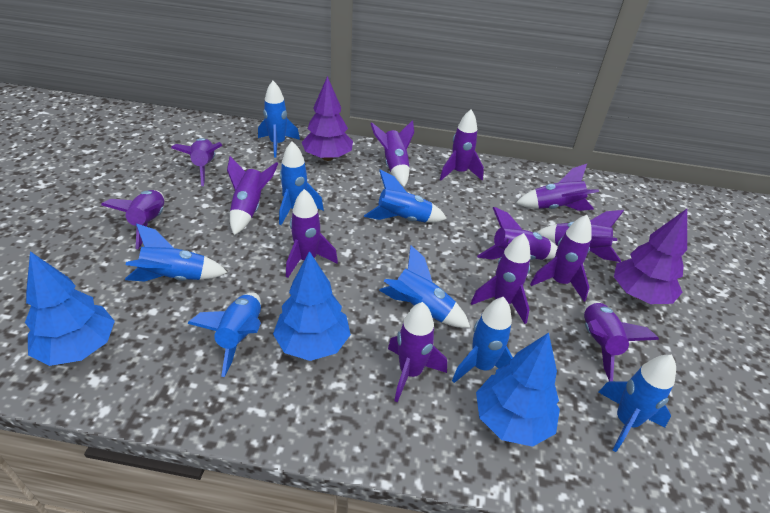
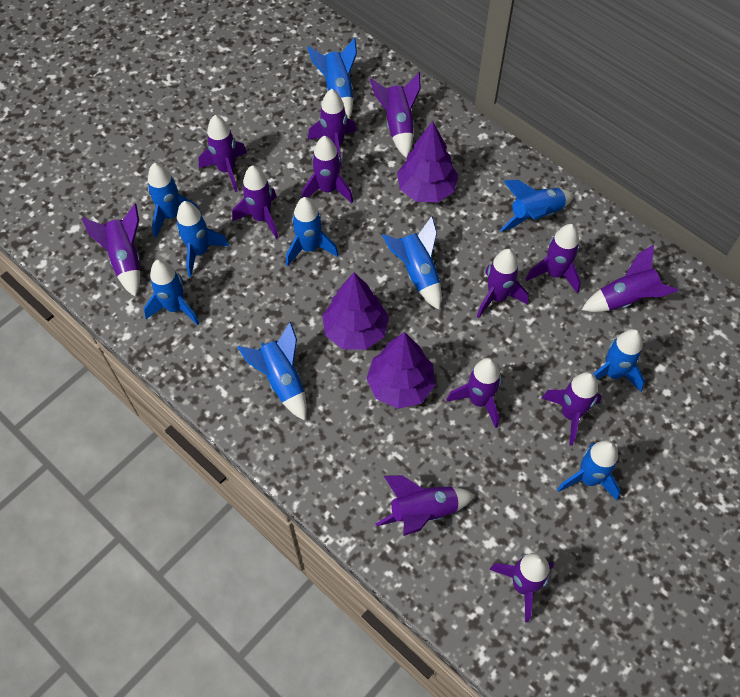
blue rocket: 8 -> 10
blue tree: 3 -> 0
purple tree: 2 -> 3

